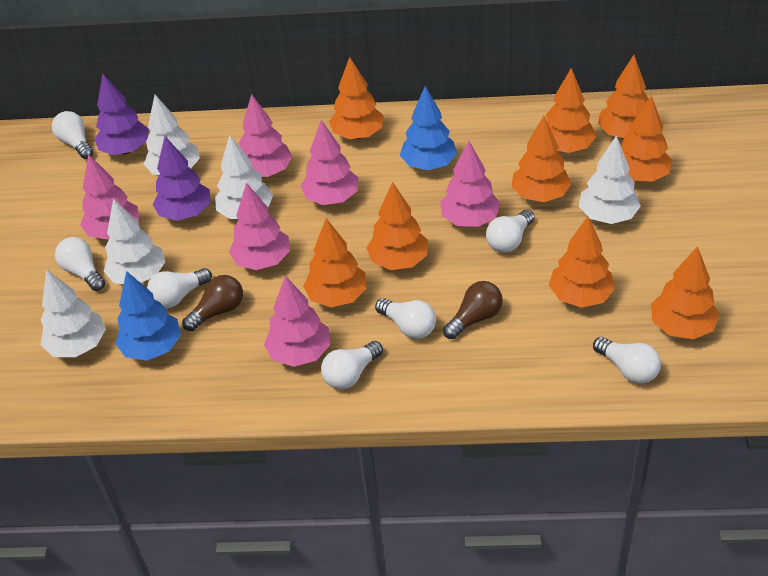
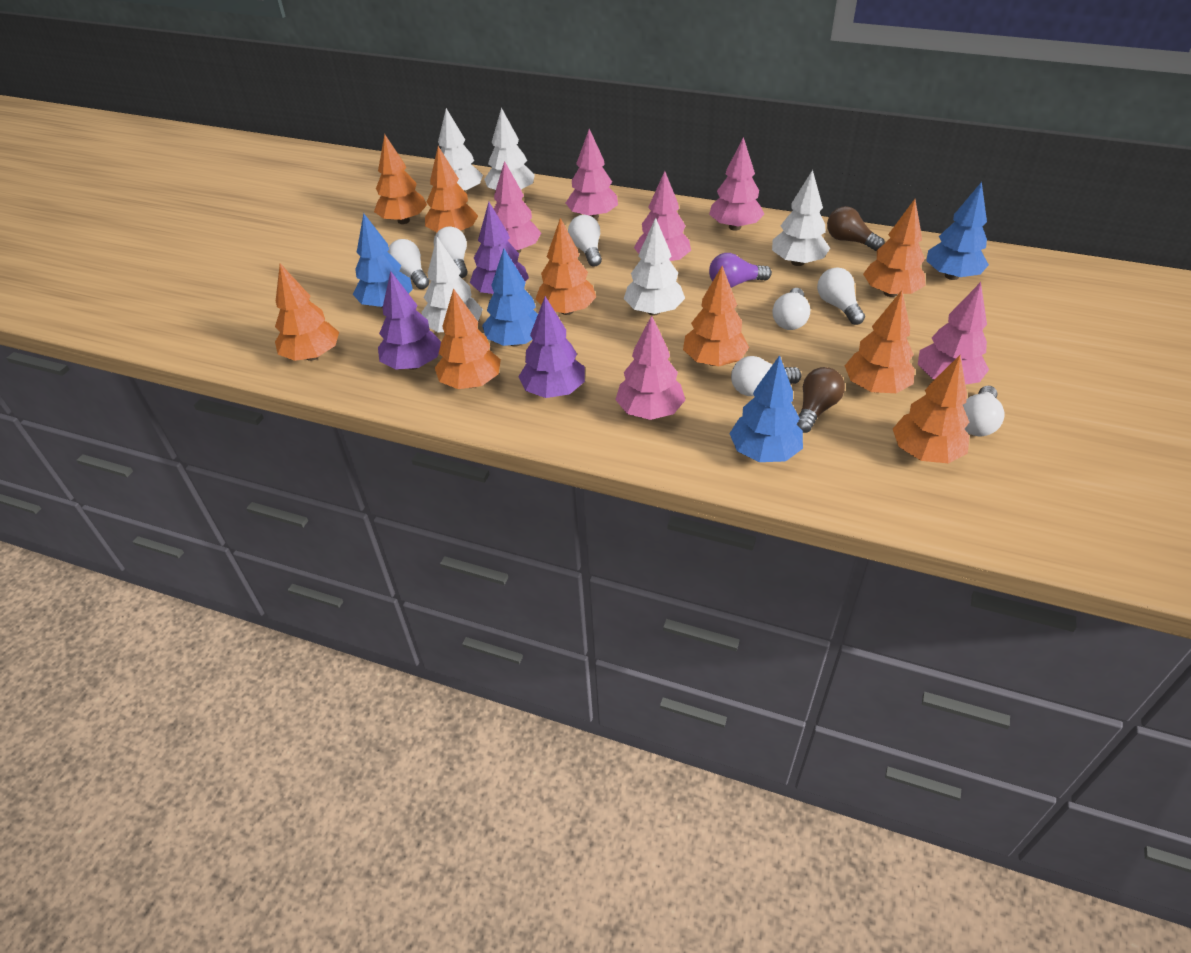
blue tree: 2 -> 4
purple light bulb: 0 -> 1
purple tree: 2 -> 3

